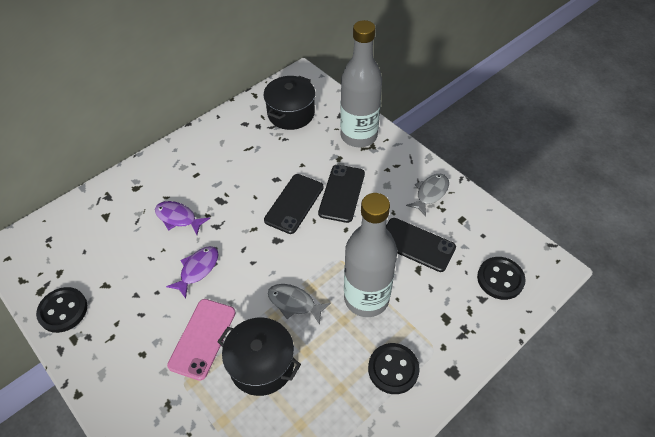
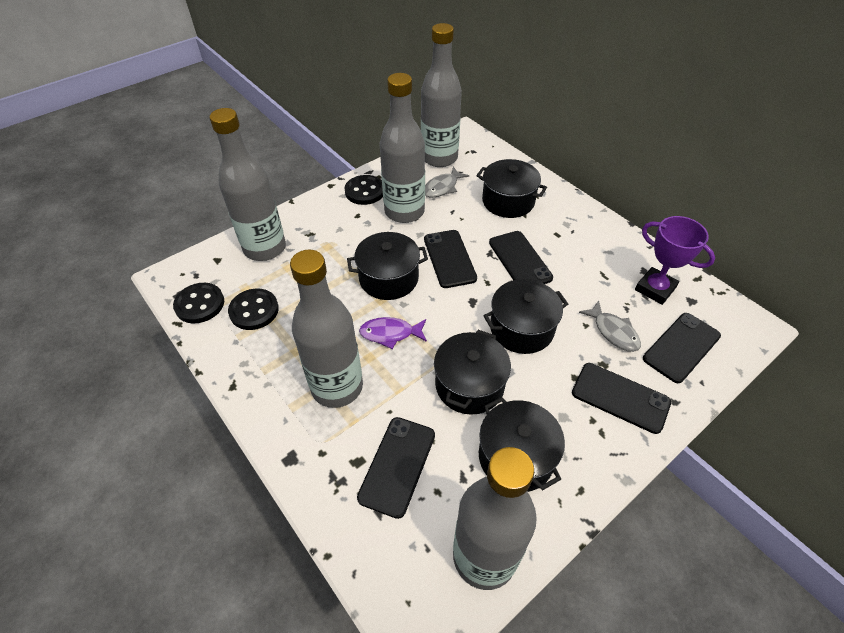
black phone: 3 -> 5
black pot: 2 -> 5
grey bottle: 2 -> 5
pink phone: 1 -> 0
purple fish: 2 -> 1
purple trophy: 0 -> 1

